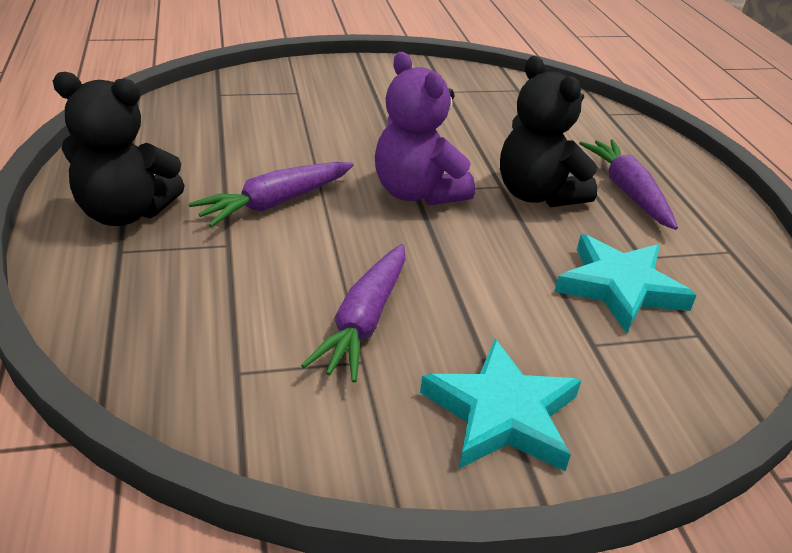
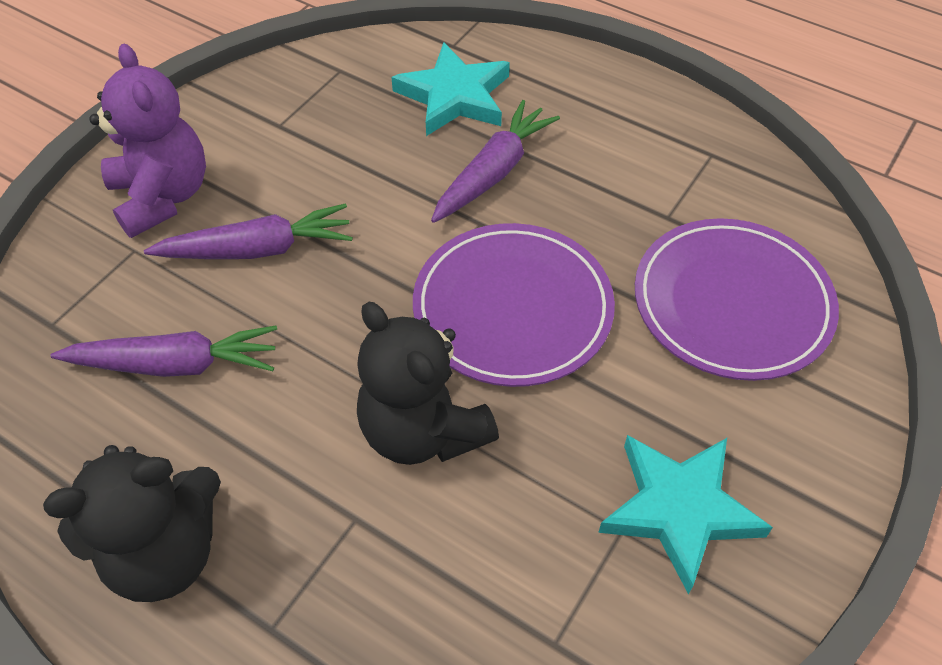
purple plate: 0 -> 2

